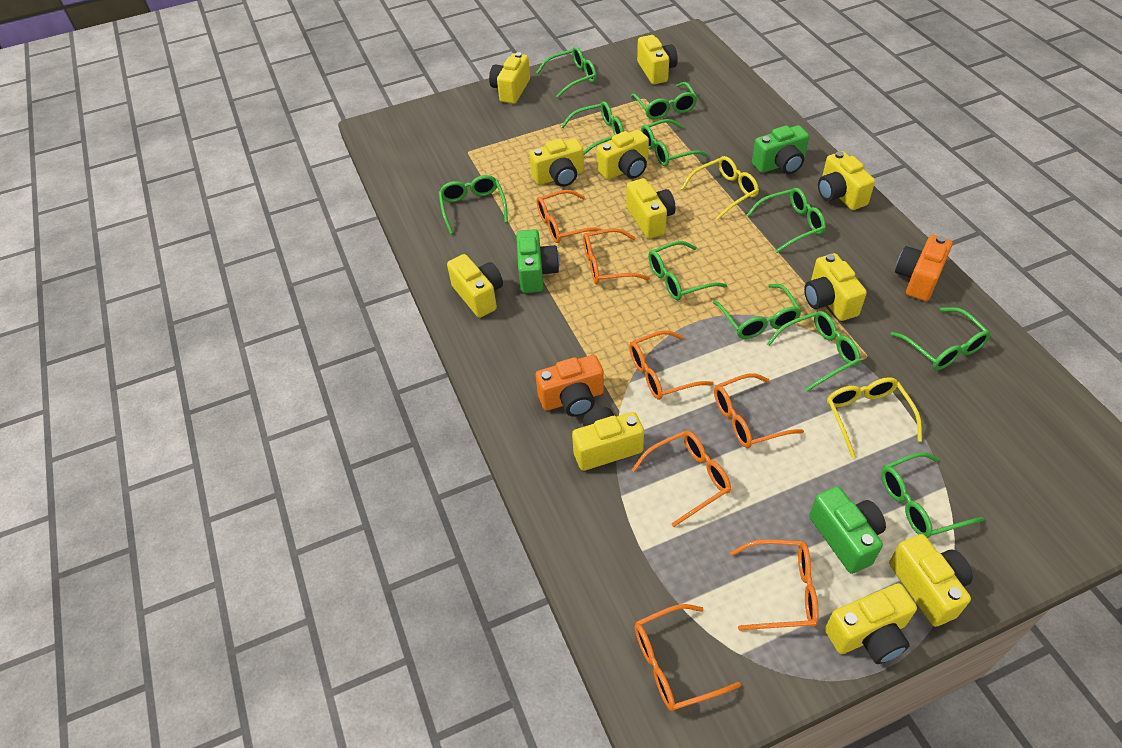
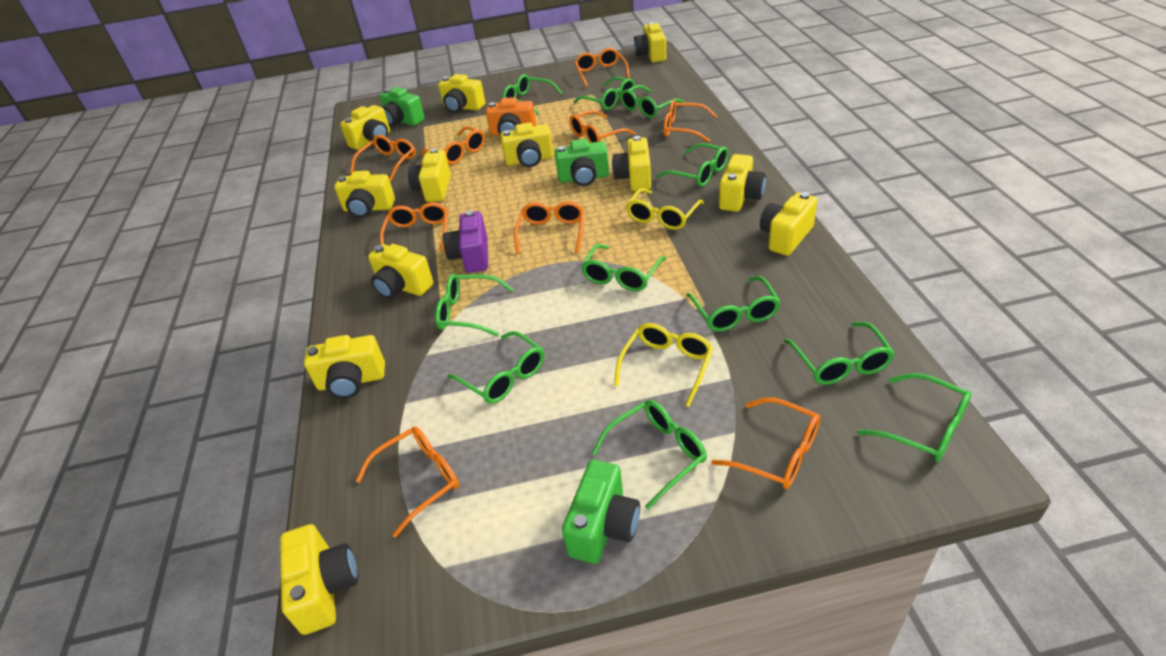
orange camera: 2 -> 1
orange glasses: 7 -> 9
purple camera: 0 -> 1
yellow camera: 11 -> 12

